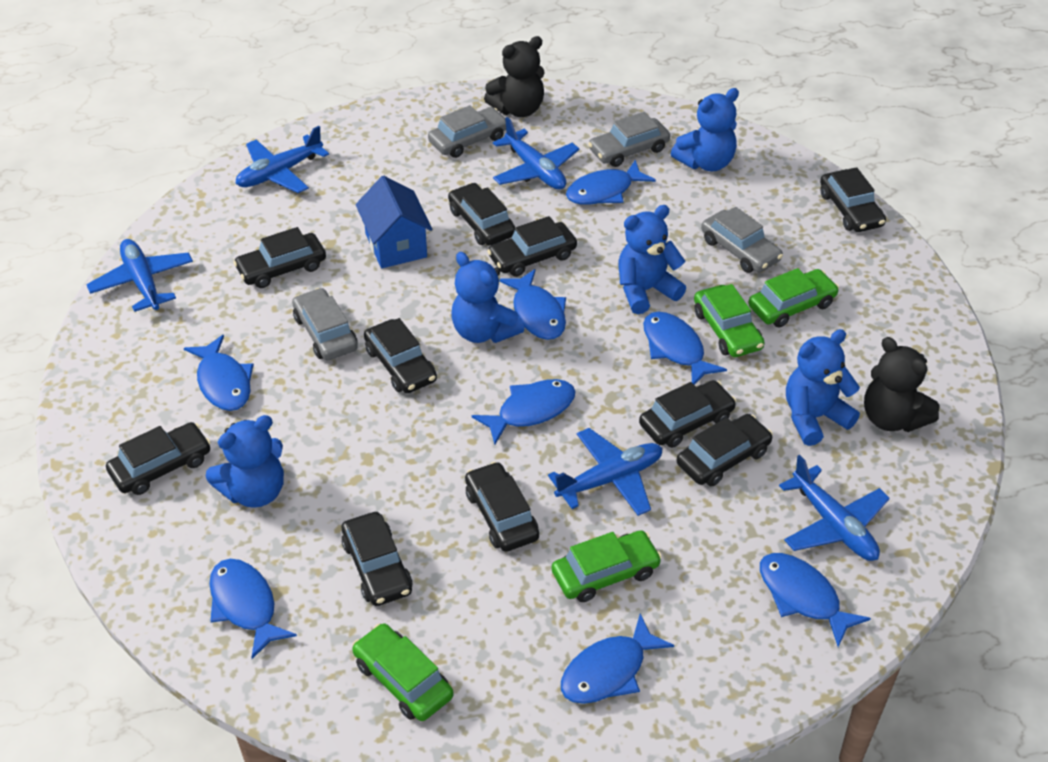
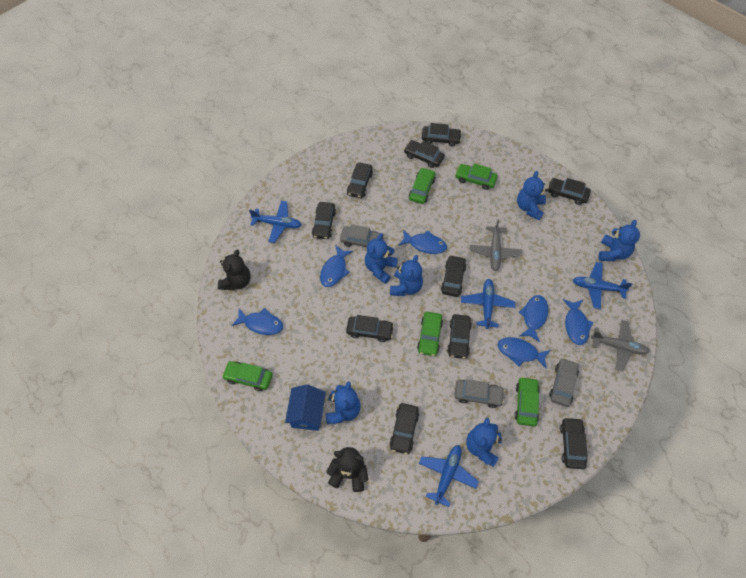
blue fish: 8 -> 6
blue plane: 5 -> 4
blue teddy bear: 5 -> 6
green car: 4 -> 5
grey car: 4 -> 3
grey plane: 0 -> 2

